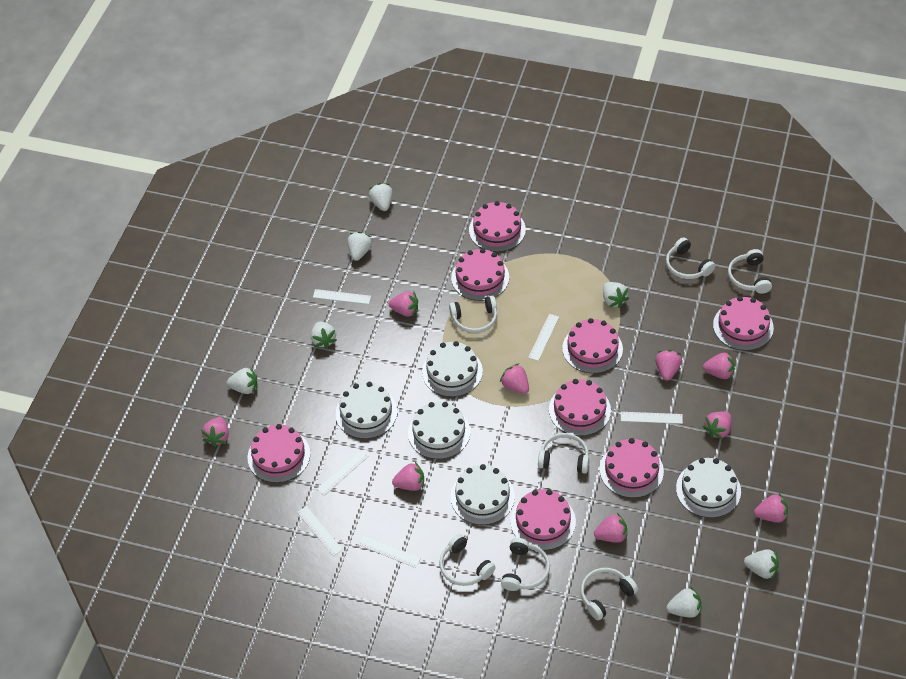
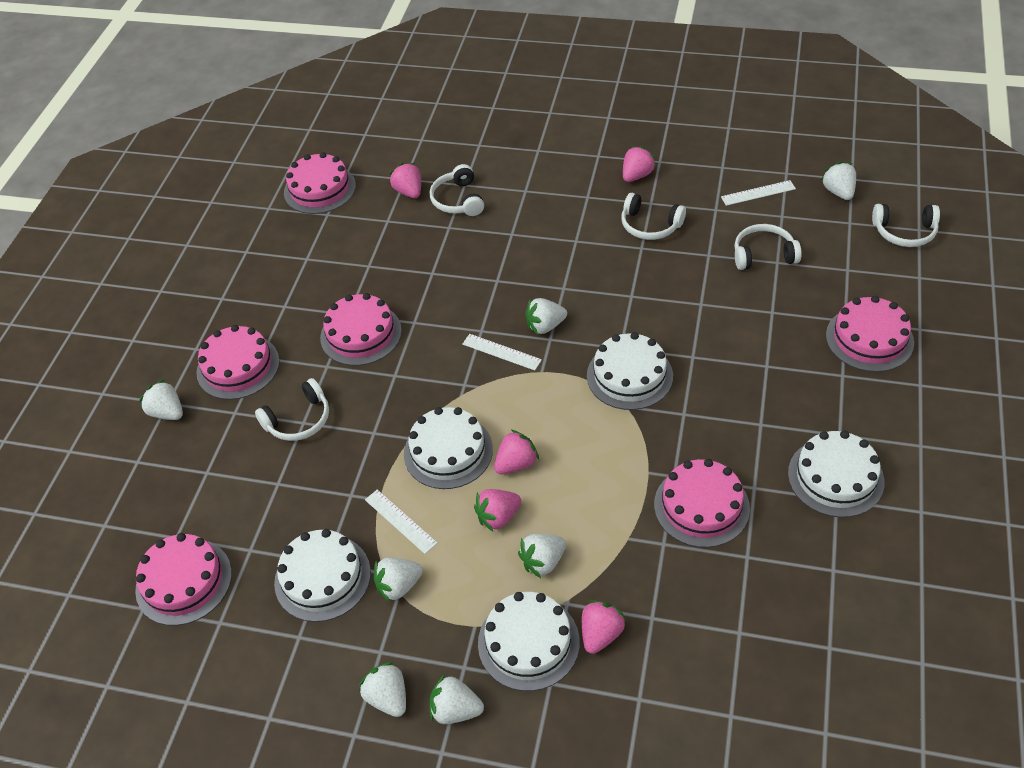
pink cake: 8 -> 6
pink strawberry: 9 -> 5
white headphones: 7 -> 5
white ruler: 6 -> 3

